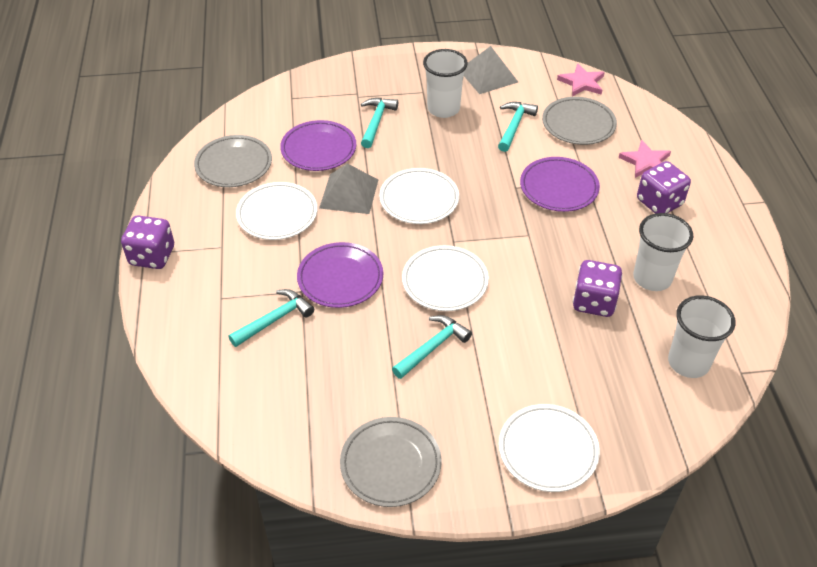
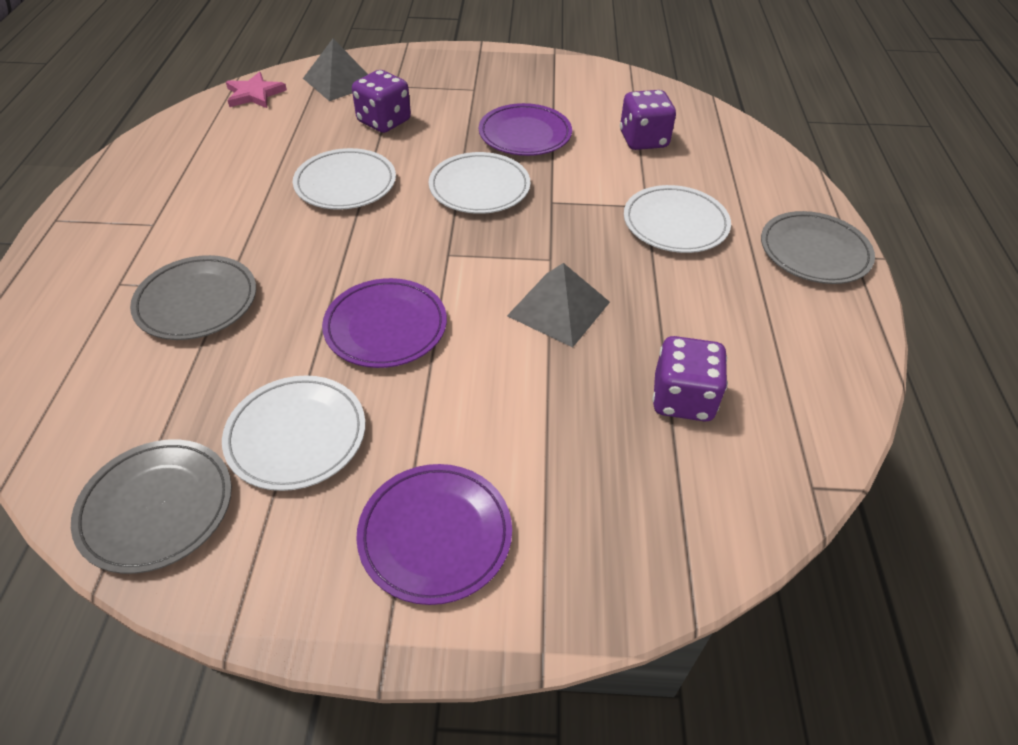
pink star: 2 -> 1
turquoise hammer: 4 -> 0
white cup: 3 -> 0

